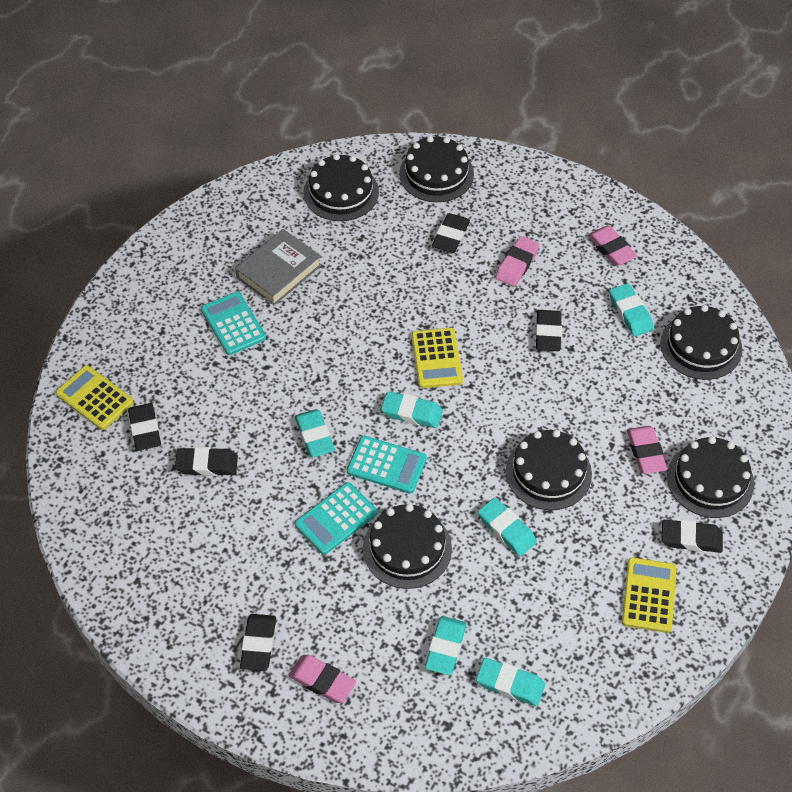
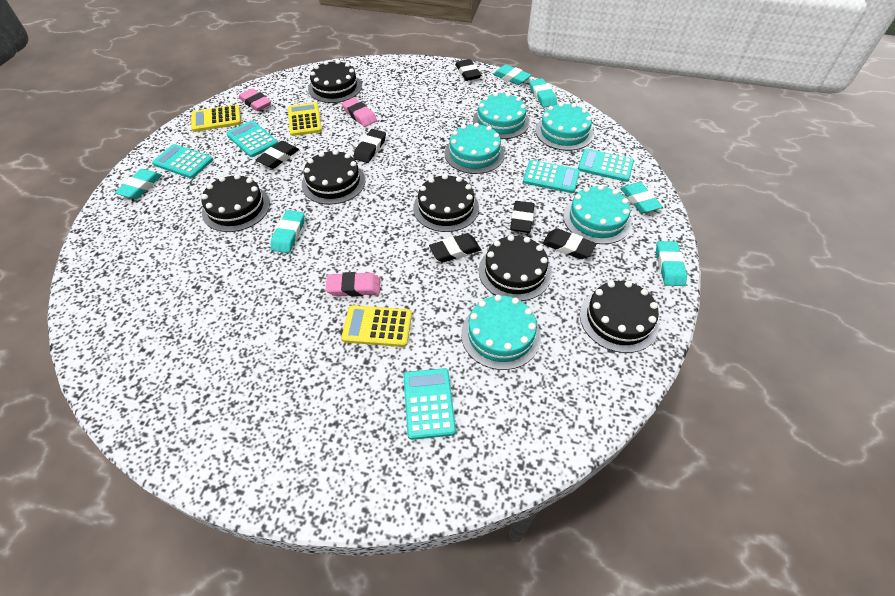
grey book: 1 -> 0
pink eraser: 4 -> 3
turquoise cake: 0 -> 5
turquoise calculator: 3 -> 5

